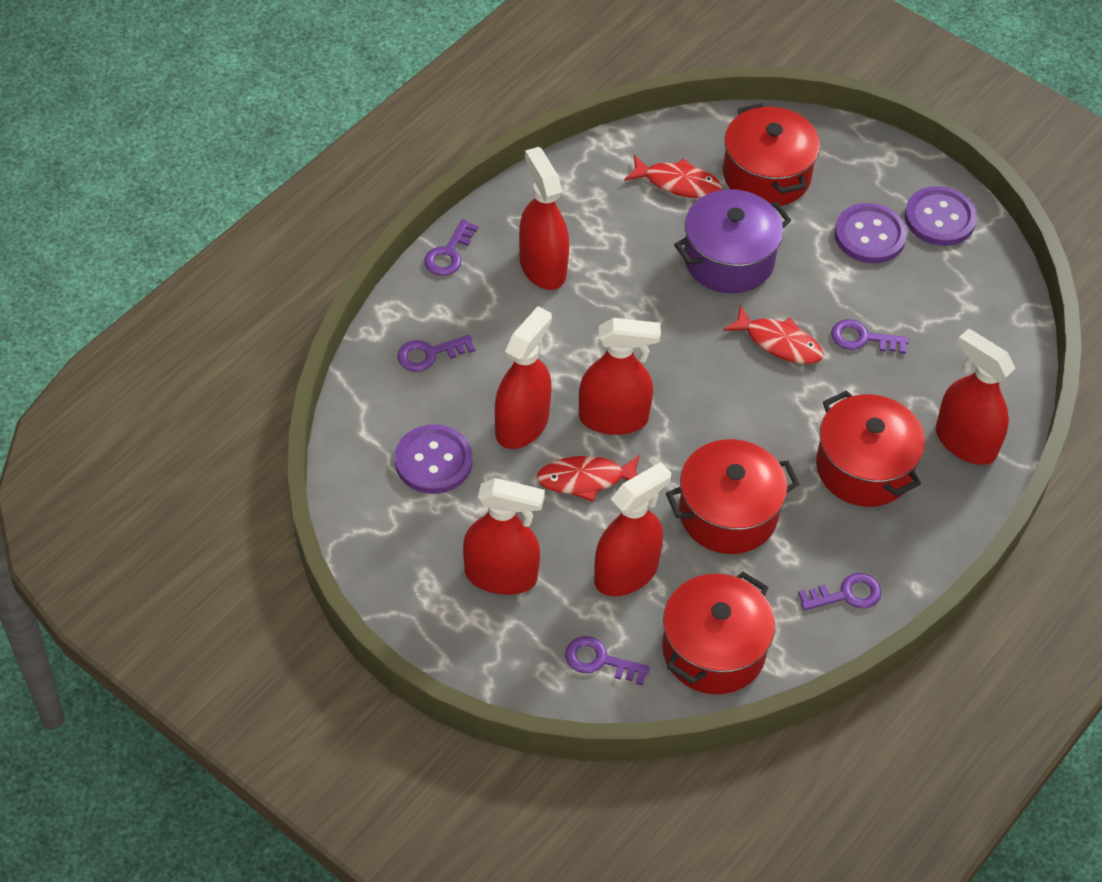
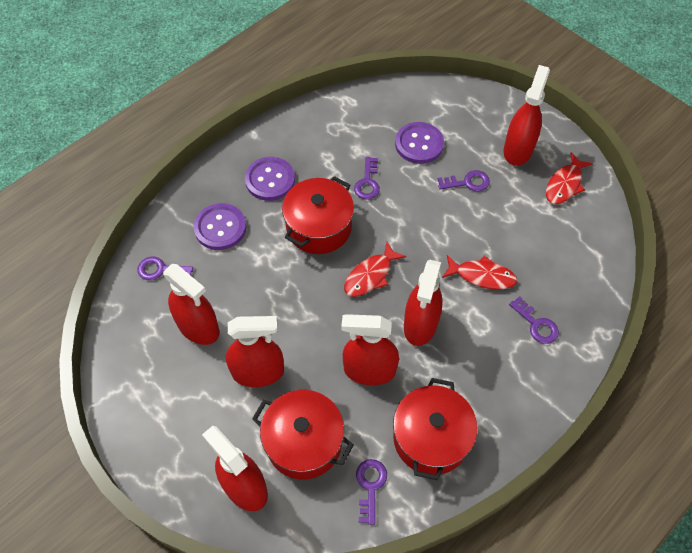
purple pot: 1 -> 0
red pot: 4 -> 3

